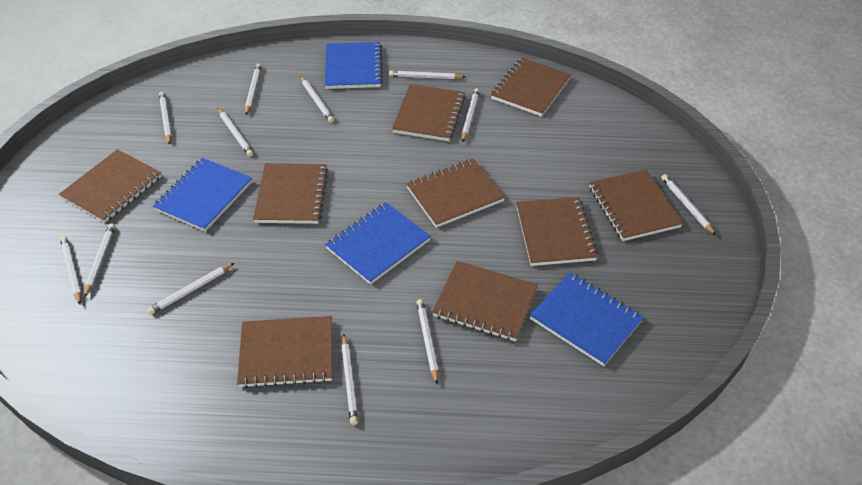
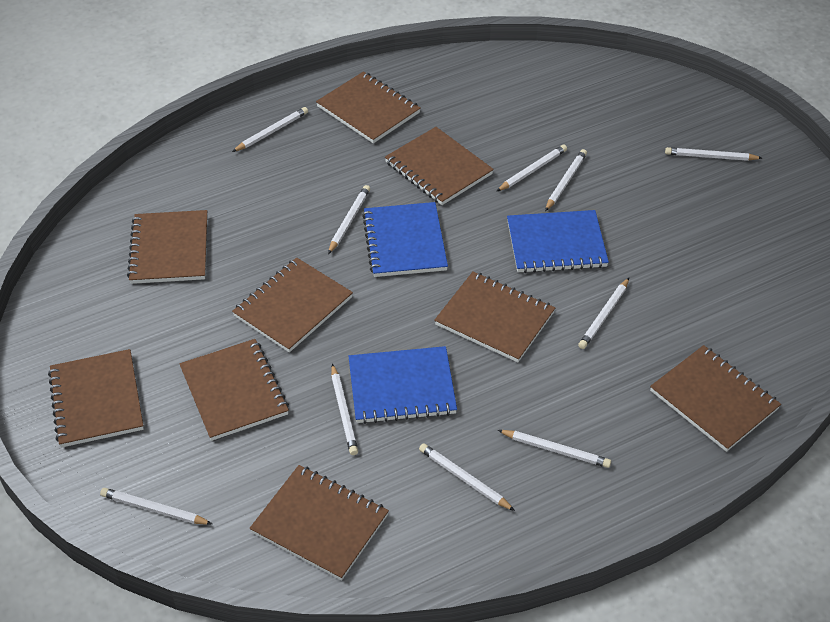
blue notebook: 4 -> 3
white pencil: 12 -> 10

